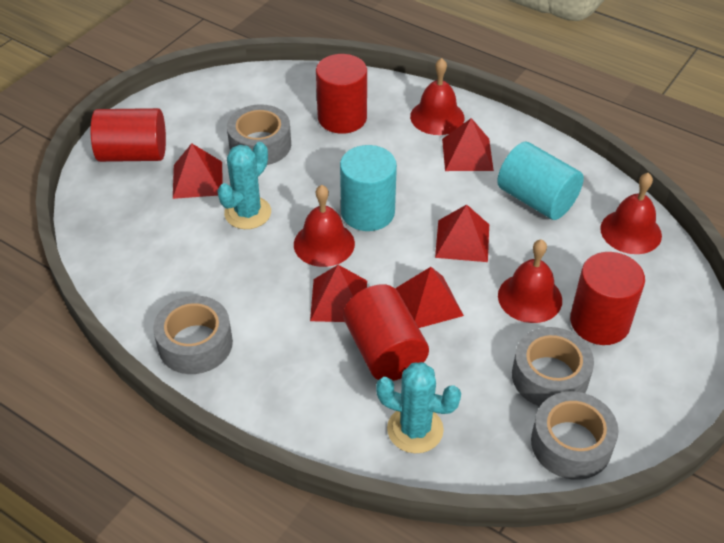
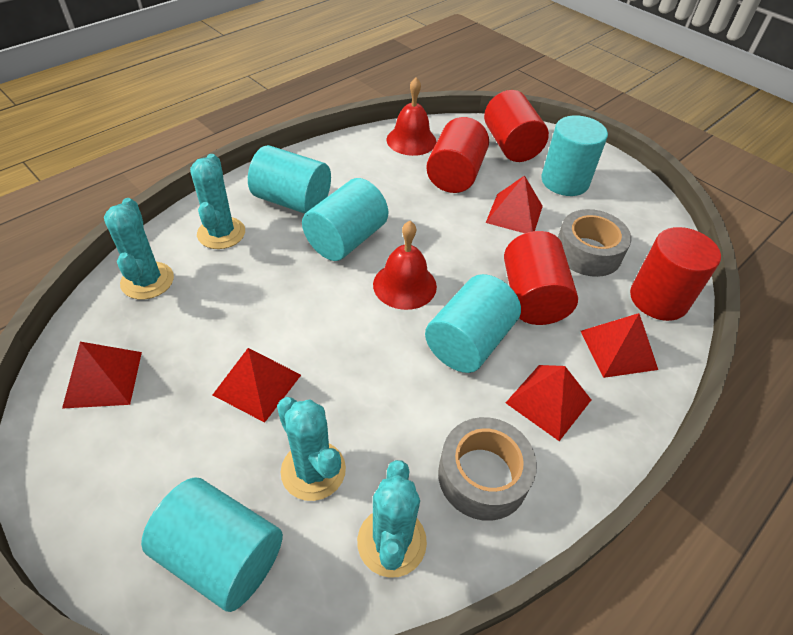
grey tape: 4 -> 2
red bell: 4 -> 2
turquoise cactus: 2 -> 4
turquoise cylinder: 2 -> 5

